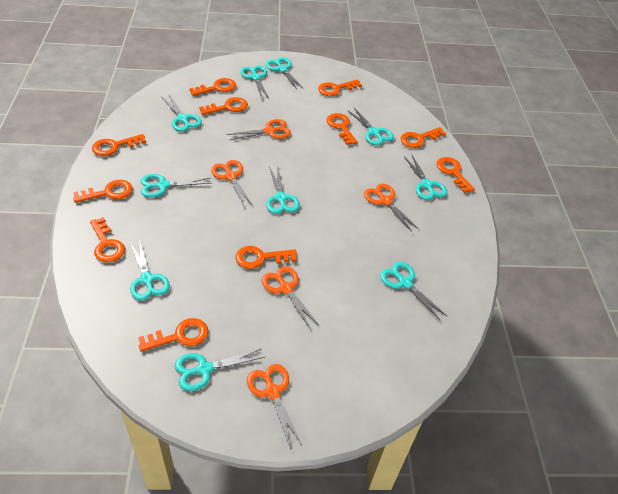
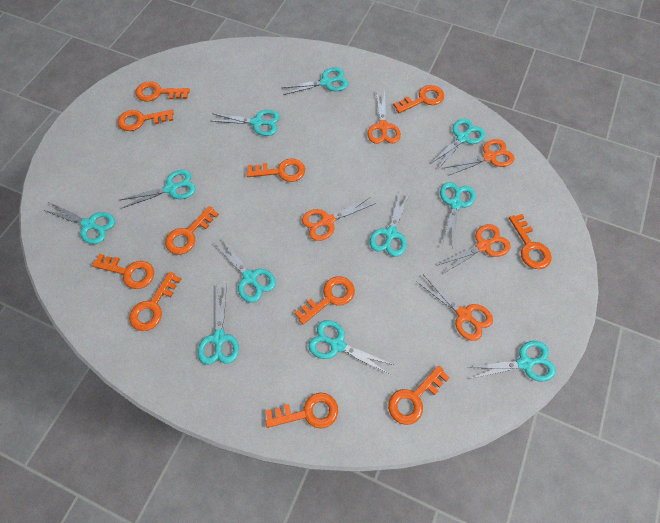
turquoise scissors: 10 -> 11

